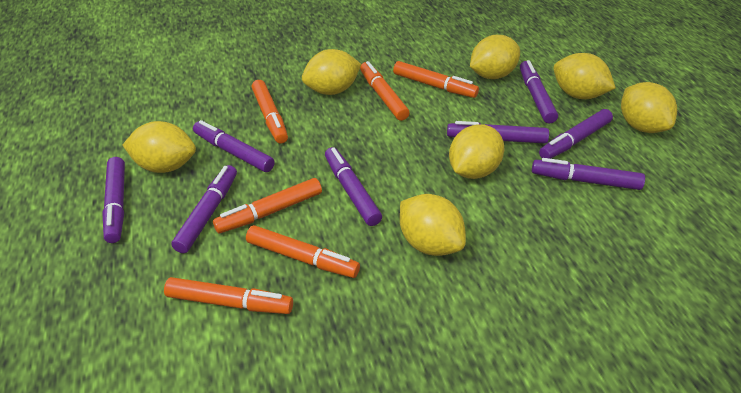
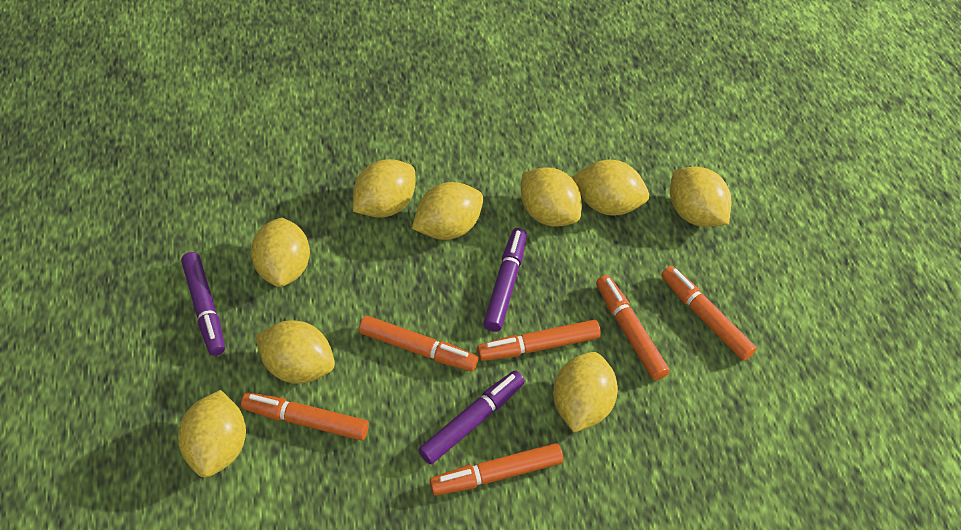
purple marker: 8 -> 3
yellow lemon: 7 -> 9

